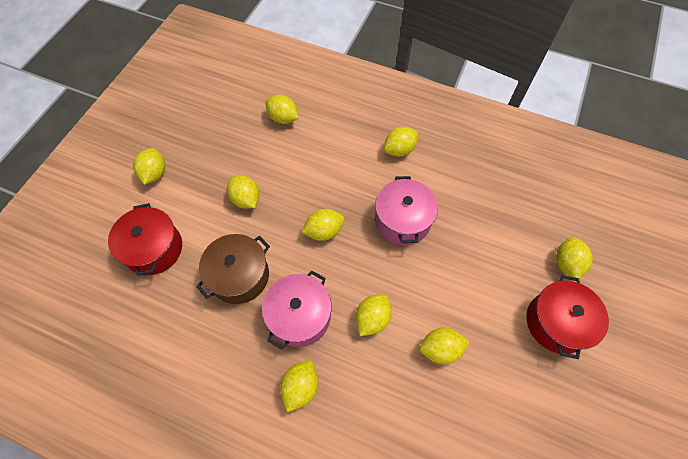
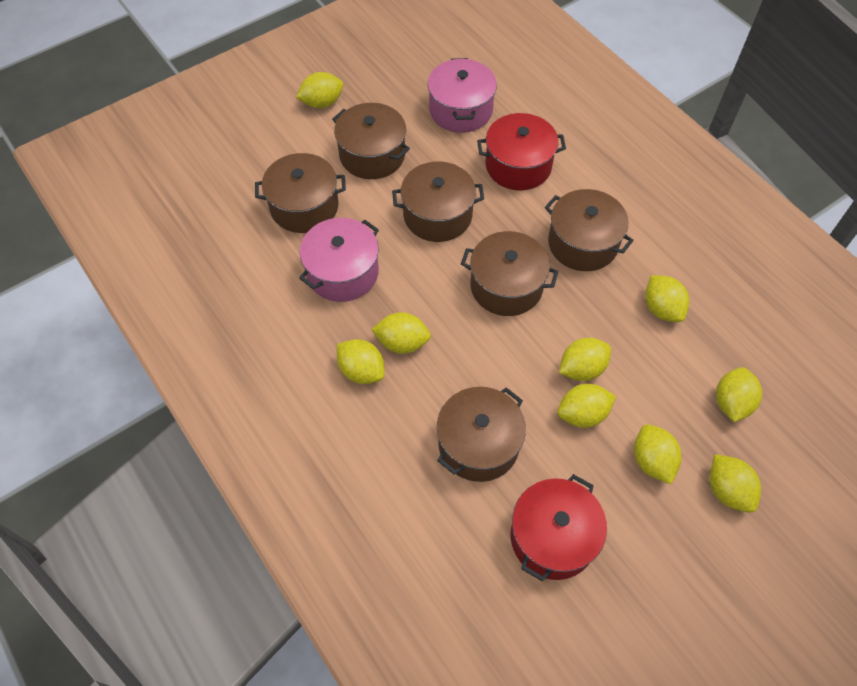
brown pot: 1 -> 6

